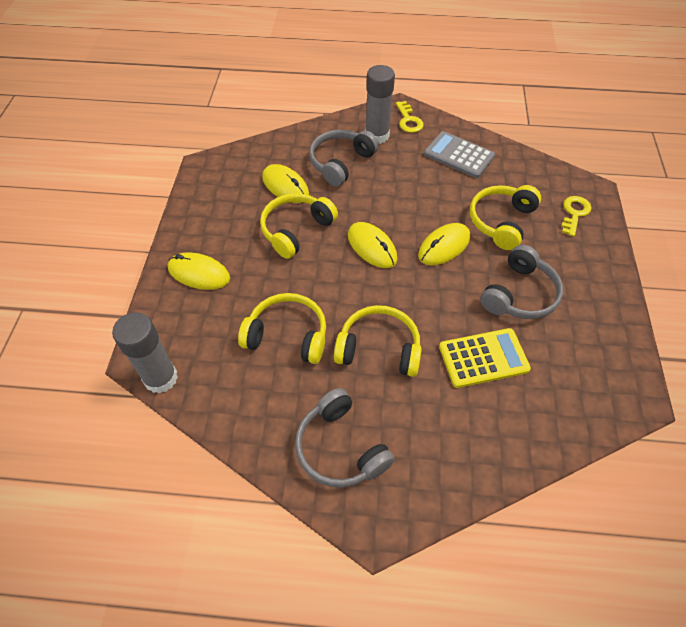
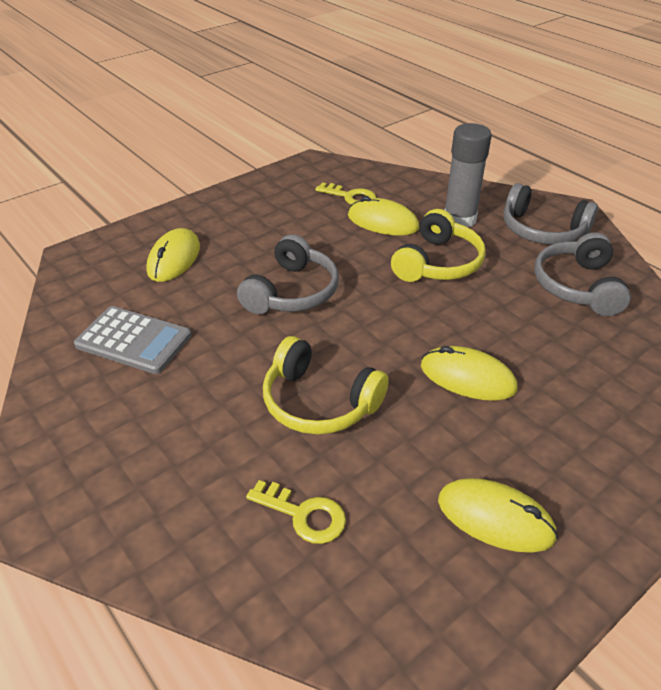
grey glue stick: 2 -> 1
yellow calculator: 1 -> 0
yellow headphones: 4 -> 2

